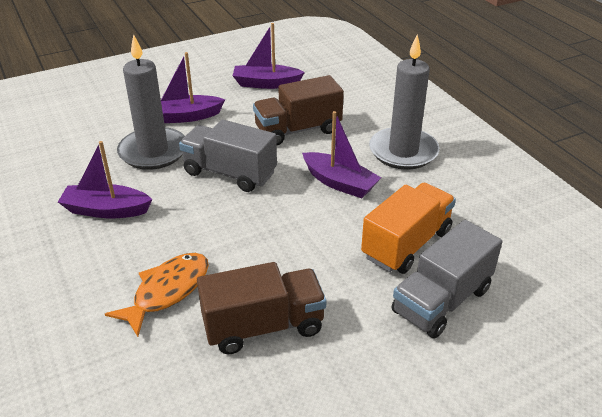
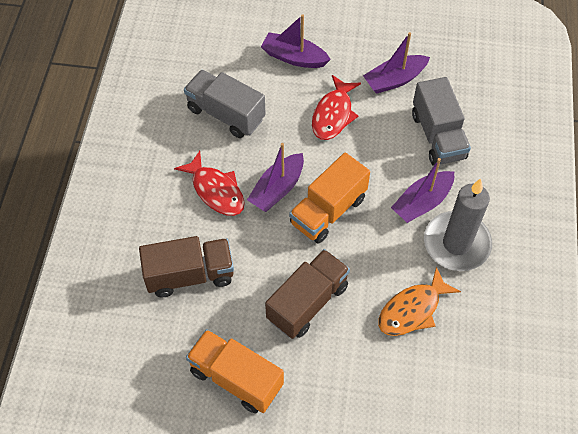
grey candle: 2 -> 1
orange truck: 1 -> 2
red fish: 0 -> 2

